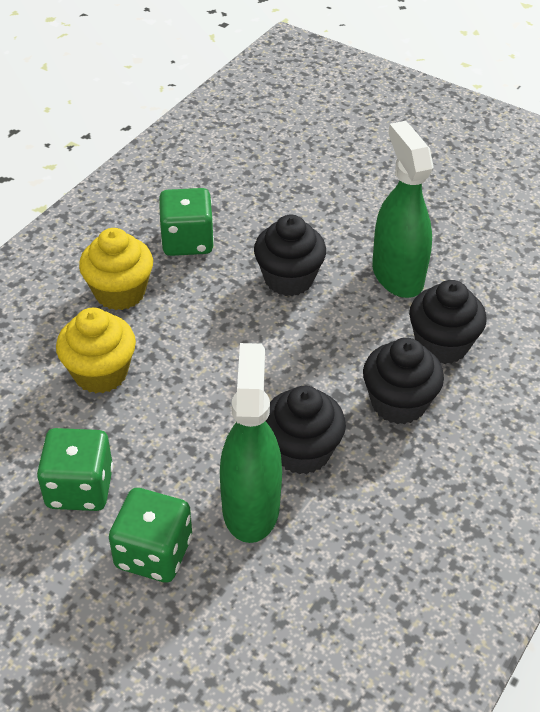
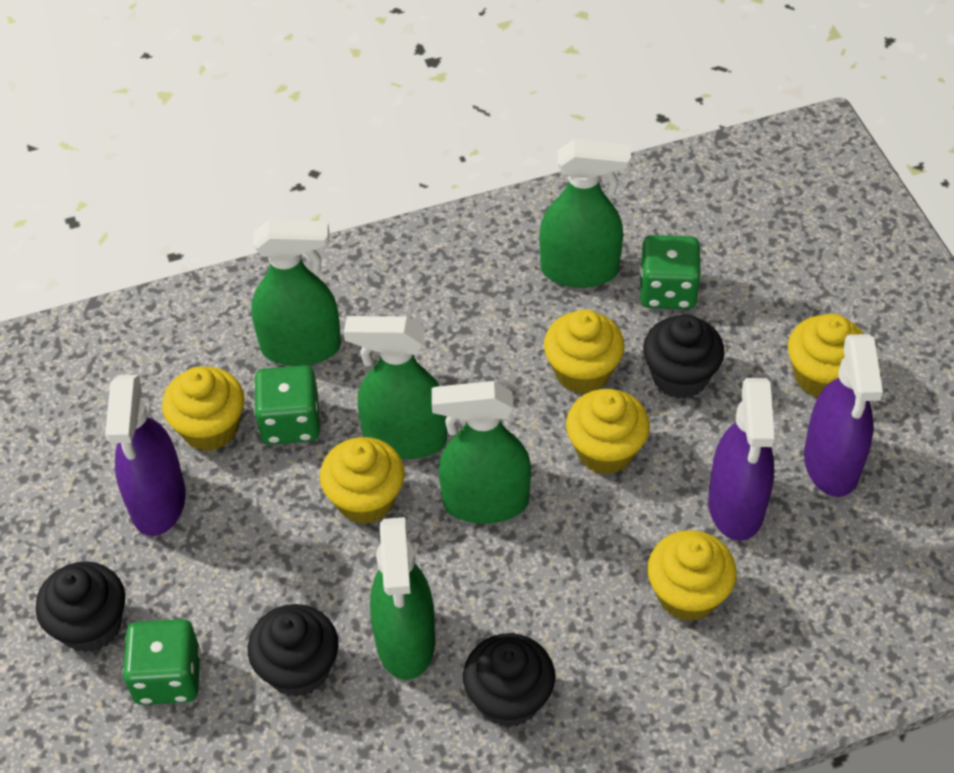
green spray bottle: 2 -> 5
purple spray bottle: 0 -> 3
yellow cupcake: 2 -> 6

